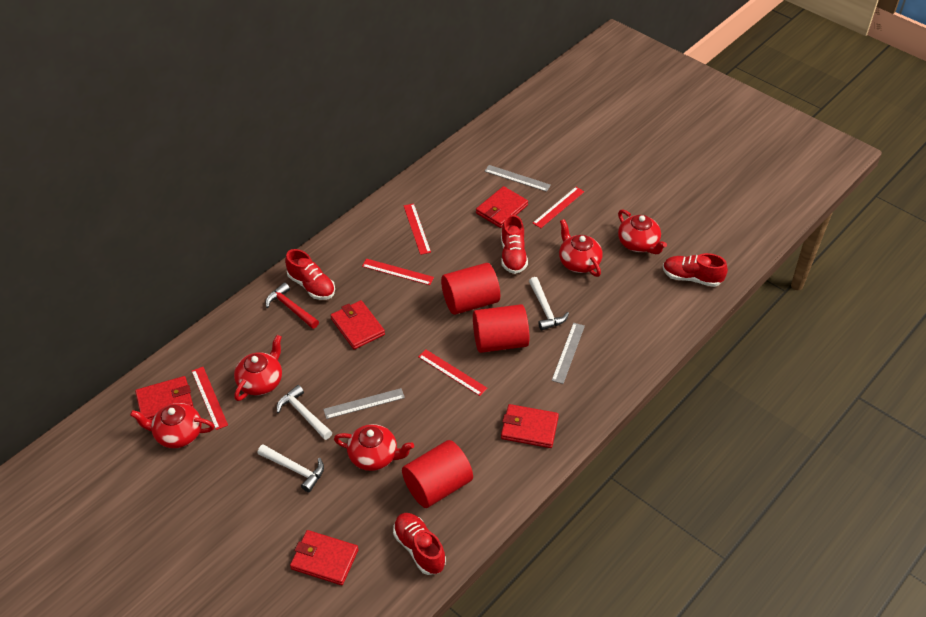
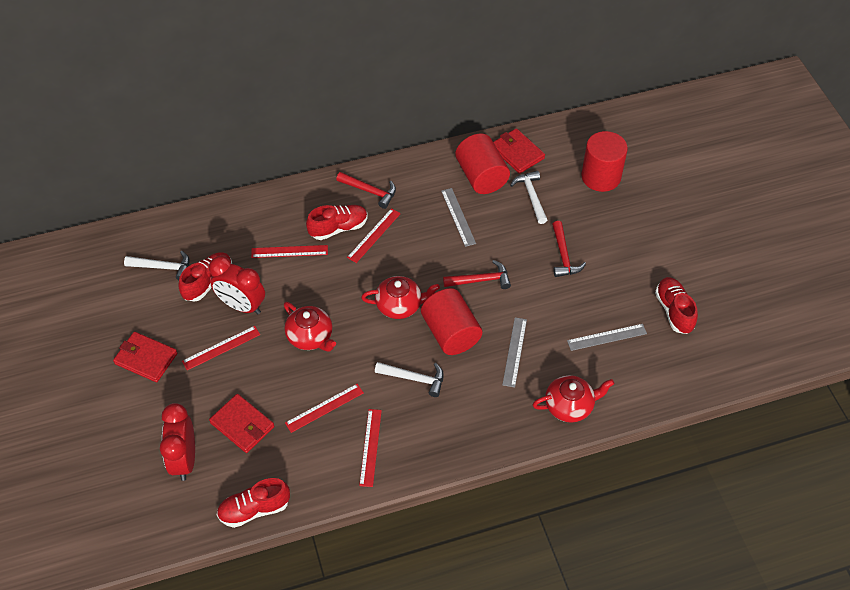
red clock: 0 -> 2
red hammer: 1 -> 3
red teapot: 5 -> 3
red wallet: 5 -> 3

